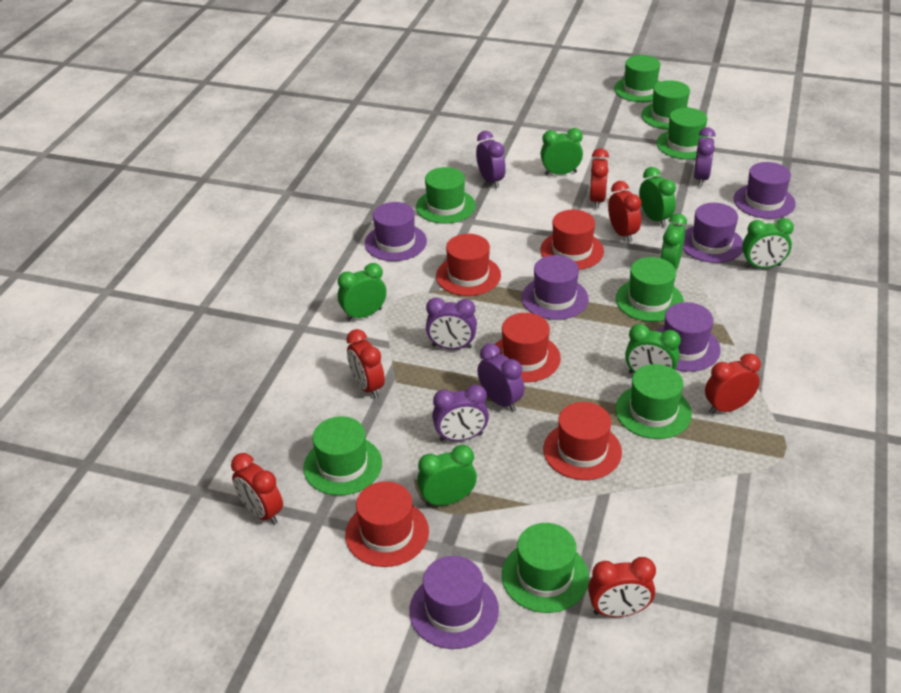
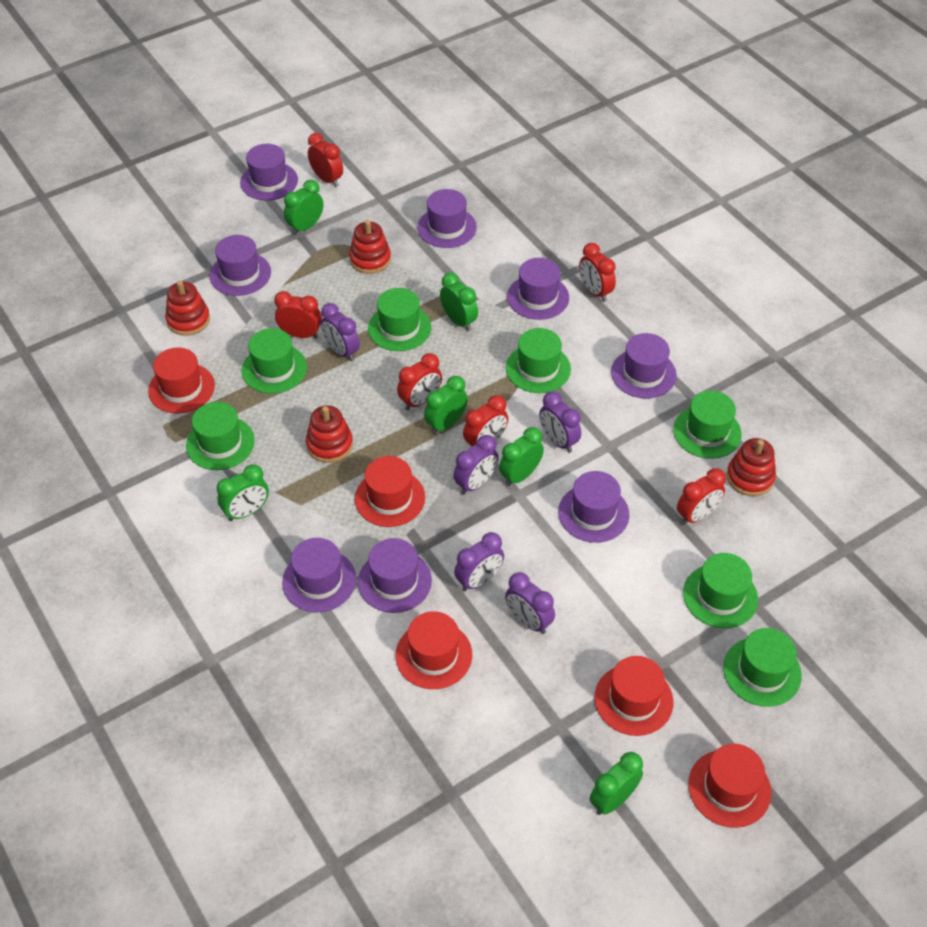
green clock: 7 -> 6
green hat: 8 -> 7
purple hat: 6 -> 8
red stacking toy: 0 -> 4

